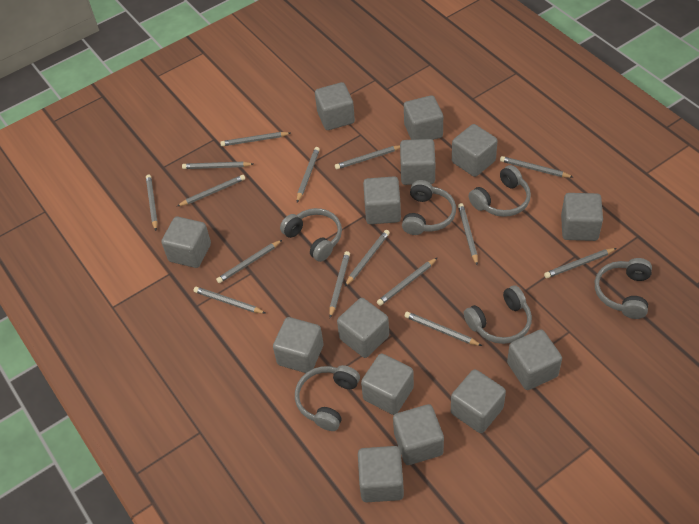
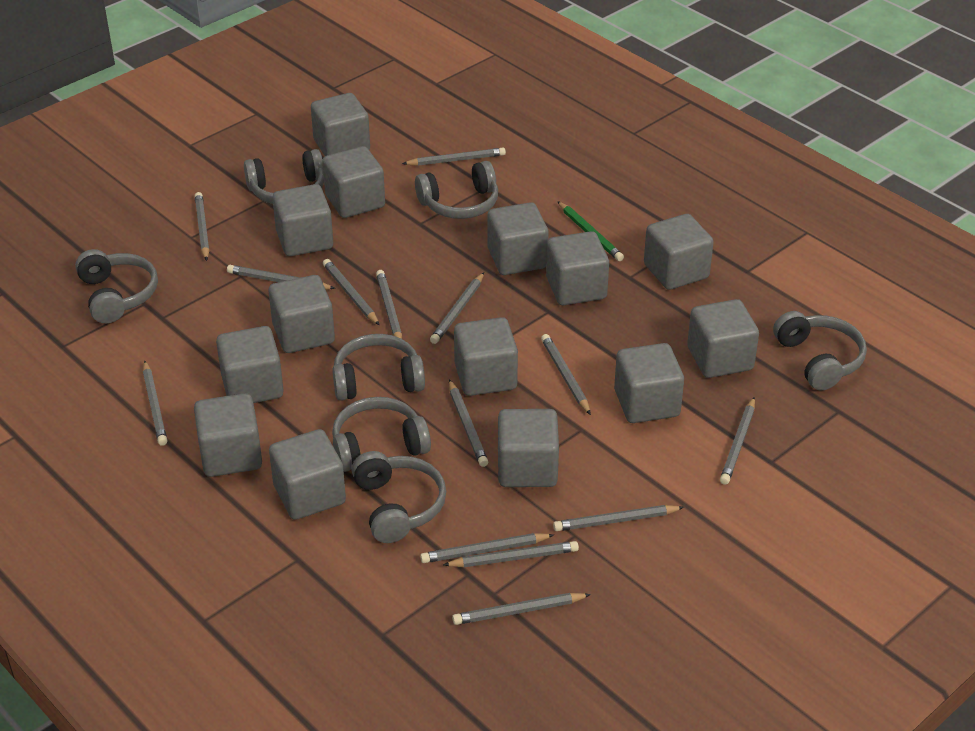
green pencil: 0 -> 1
grey headphones: 6 -> 7
grey pencil: 15 -> 14

